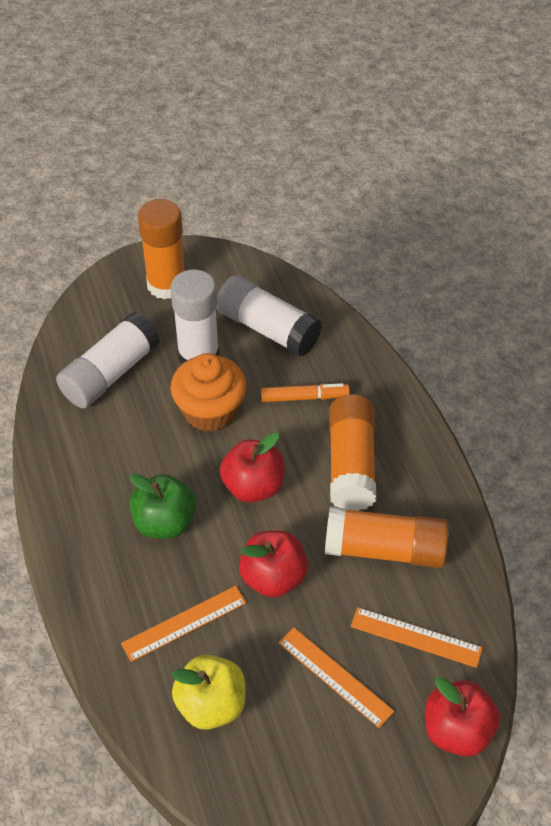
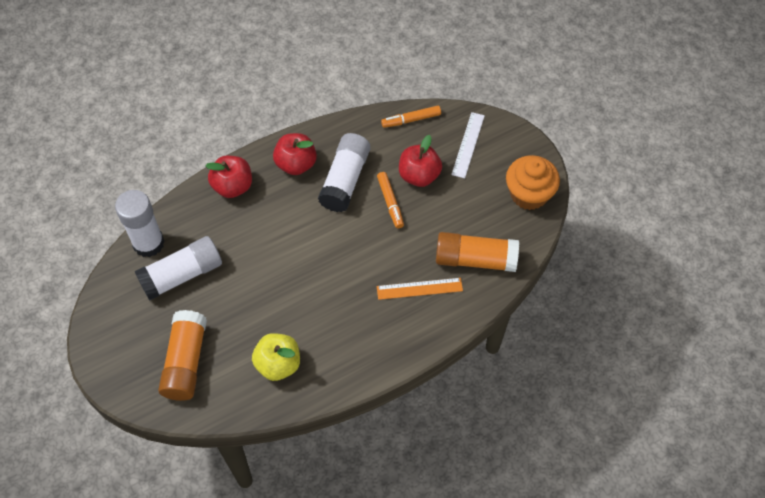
green apple: 1 -> 0
orange glue stick: 3 -> 2
orange marker: 1 -> 2
orange ruler: 3 -> 1
white ruler: 0 -> 1

